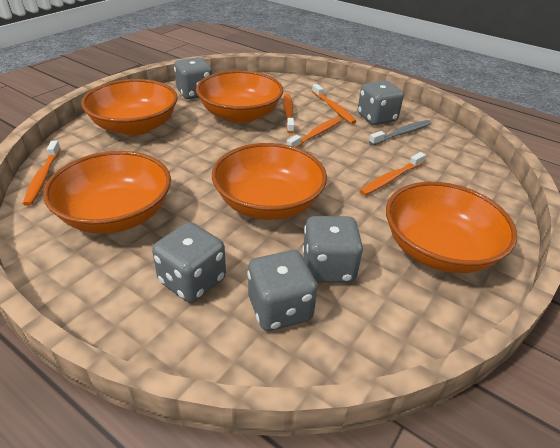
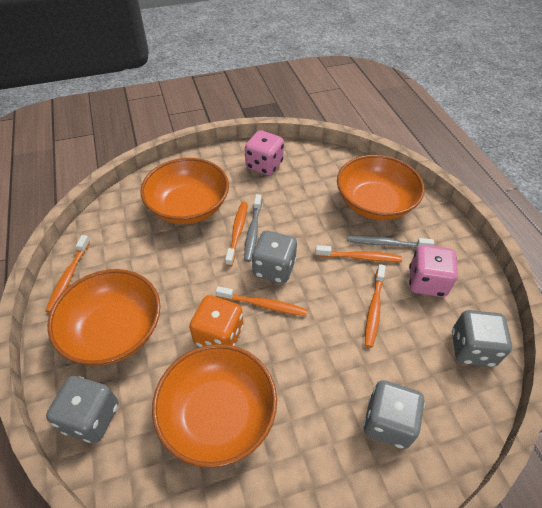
grey dice: 5 -> 4
grey toothbrush: 1 -> 2
orange bowl: 5 -> 4
orange dice: 0 -> 1
pink dice: 0 -> 2

